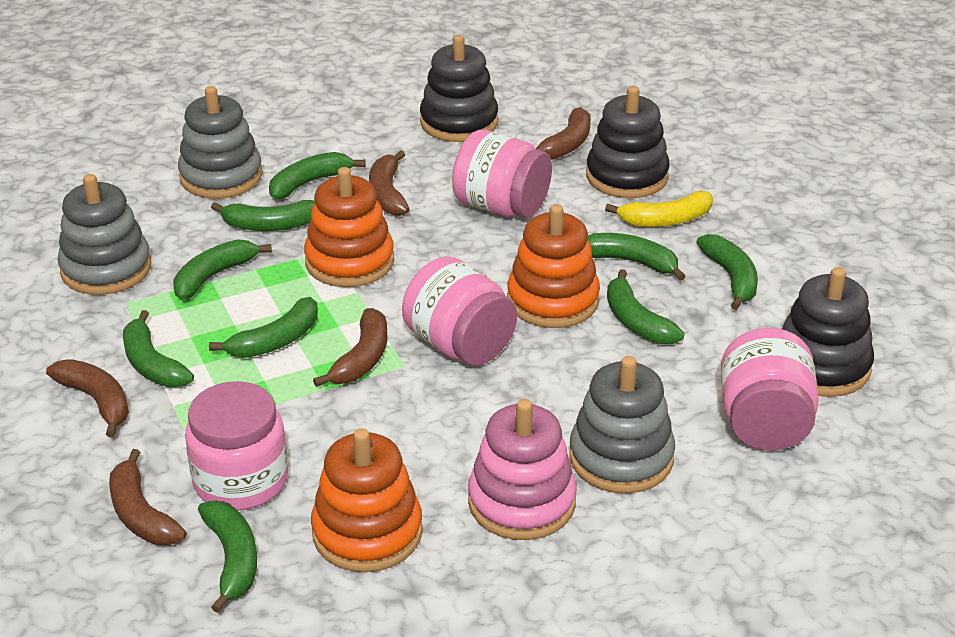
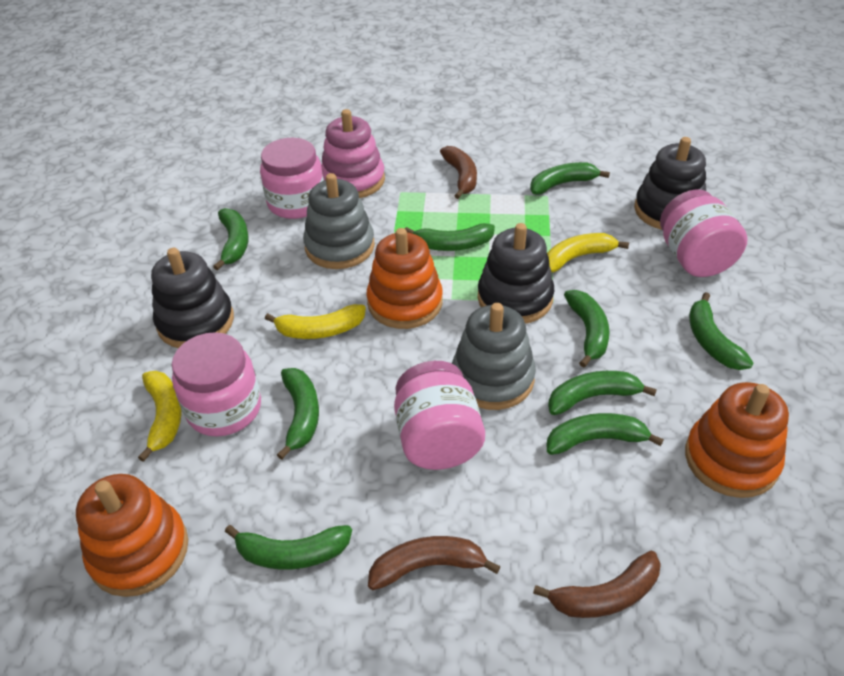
brown banana: 5 -> 3
grey stacking toy: 3 -> 2
yellow banana: 1 -> 3

